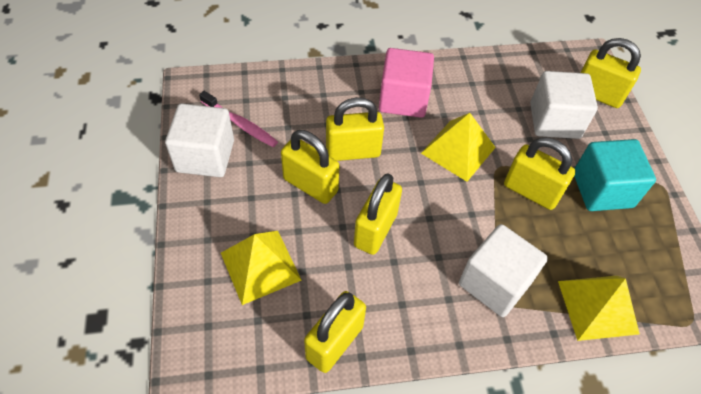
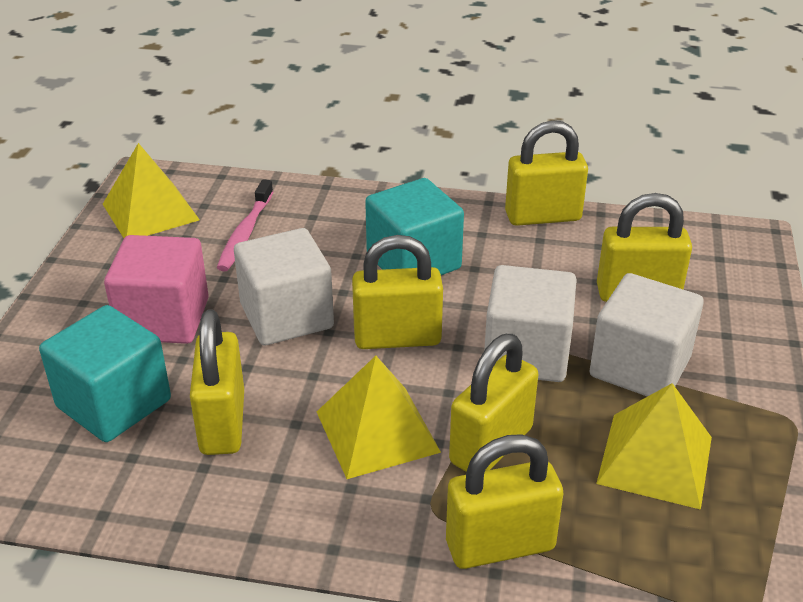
turquoise cube: 1 -> 2

